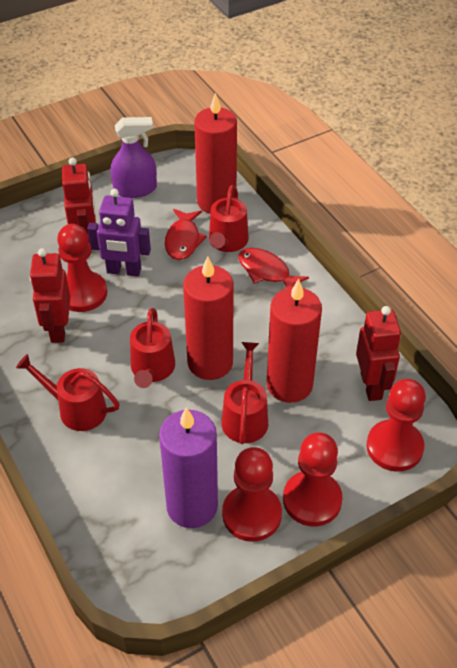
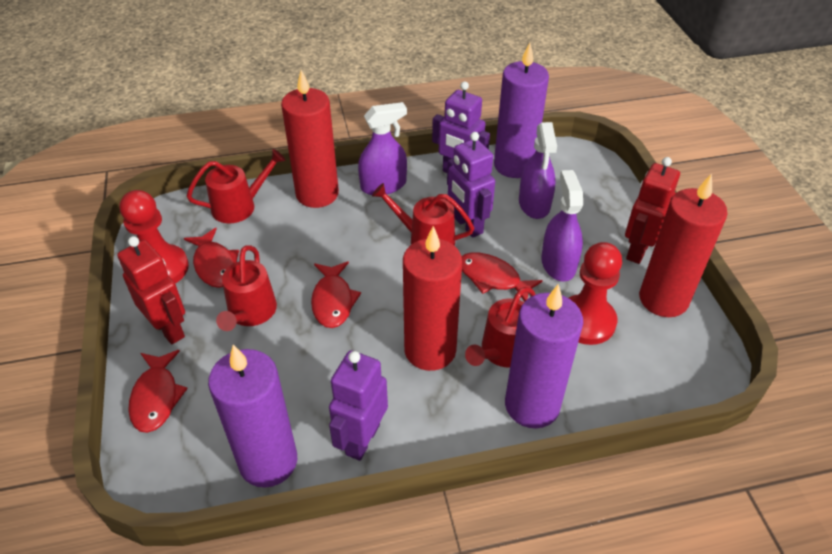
purple candle: 1 -> 3
purple robot: 1 -> 3
purple spray bottle: 1 -> 3
red fish: 2 -> 4
red pawn: 4 -> 2
red robot: 3 -> 2

